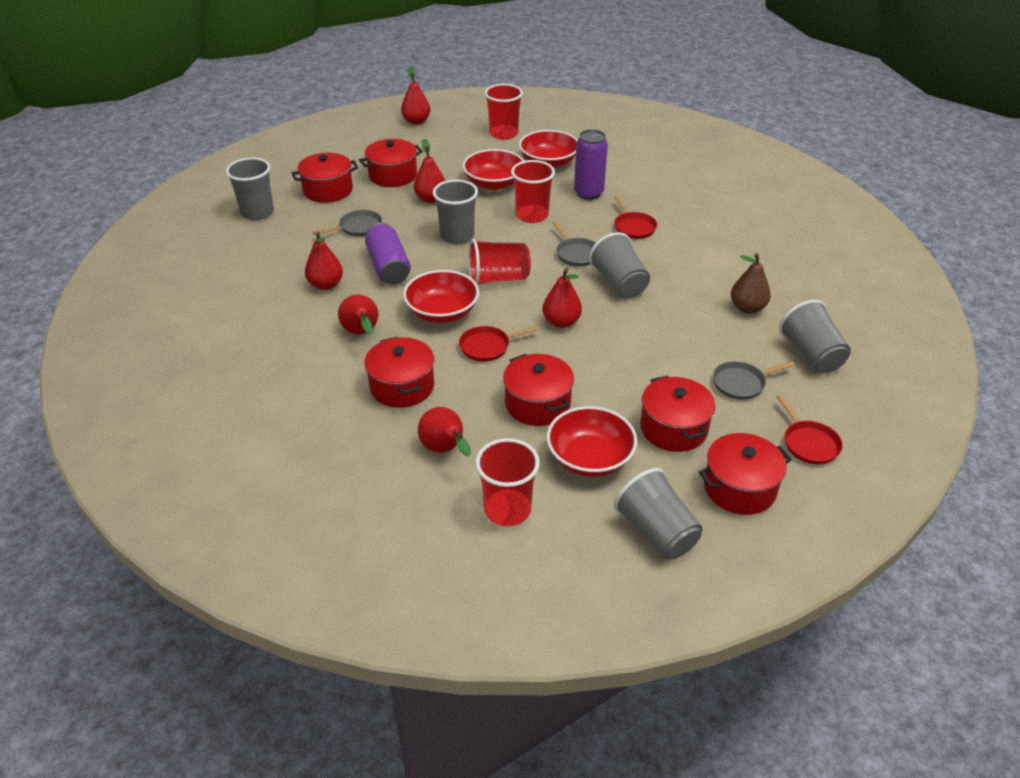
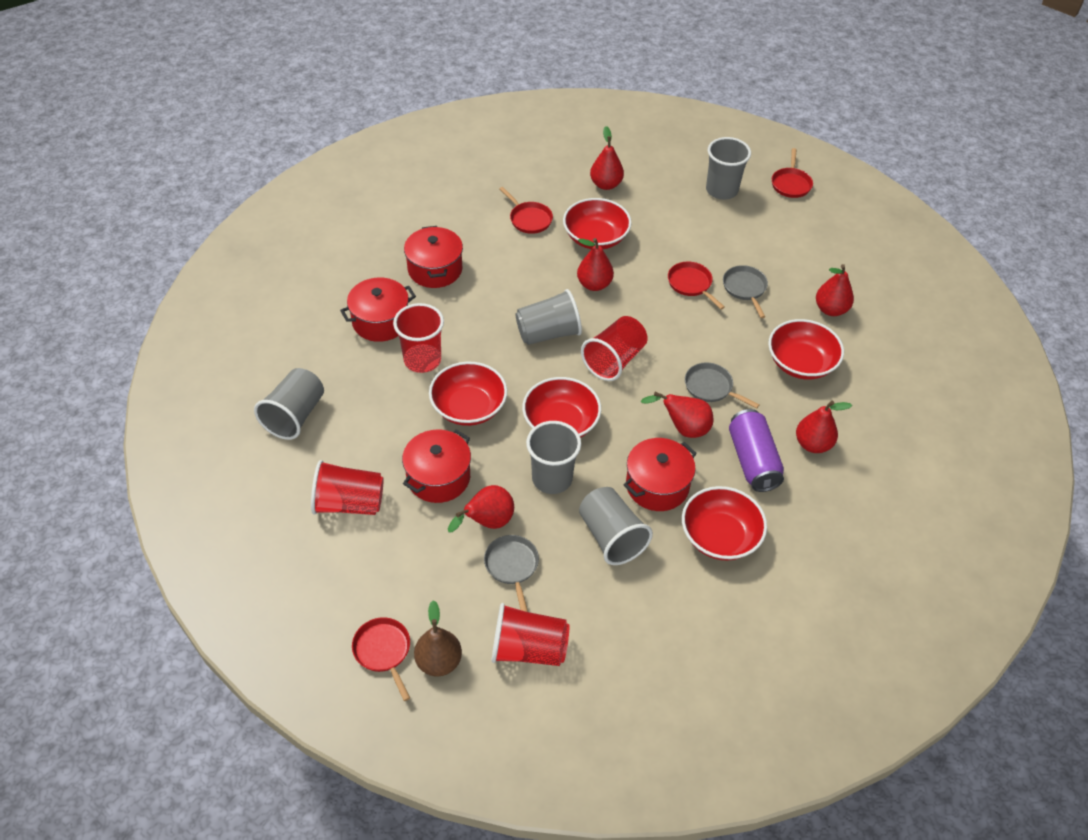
purple can: 2 -> 1
red bowl: 4 -> 5
red pan: 3 -> 4
red pot: 6 -> 4

